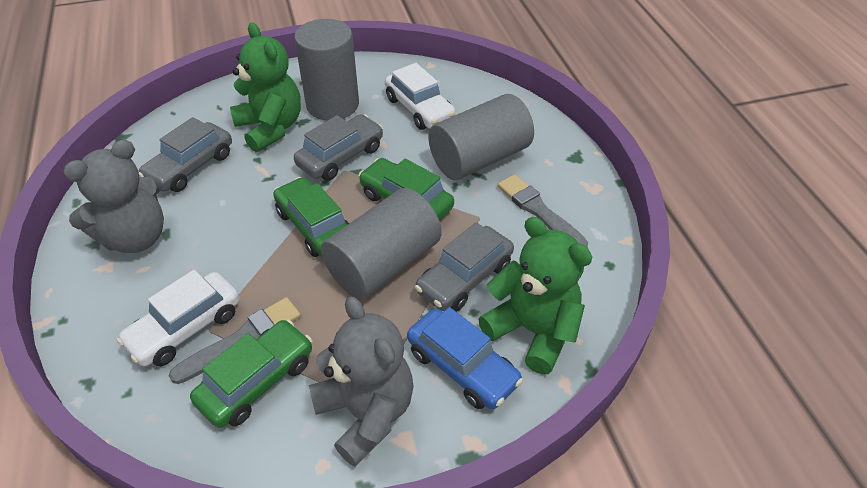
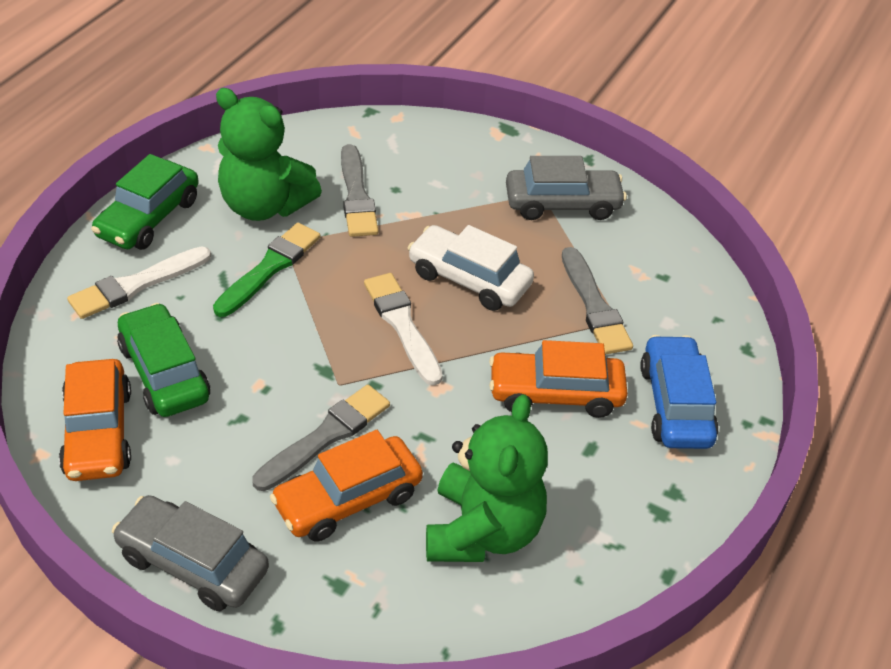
green brush: 0 -> 1
green car: 3 -> 2
grey brush: 2 -> 3
grey car: 3 -> 2
grey cylinder: 3 -> 0
grey teddy bear: 2 -> 0
orange car: 0 -> 3
white brush: 0 -> 2
white car: 2 -> 1

